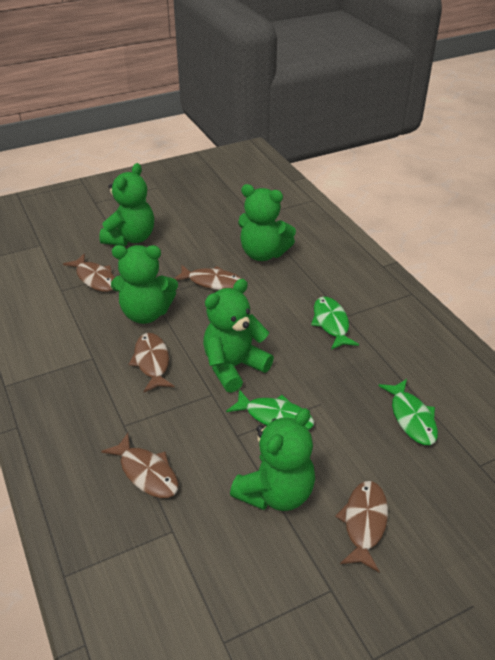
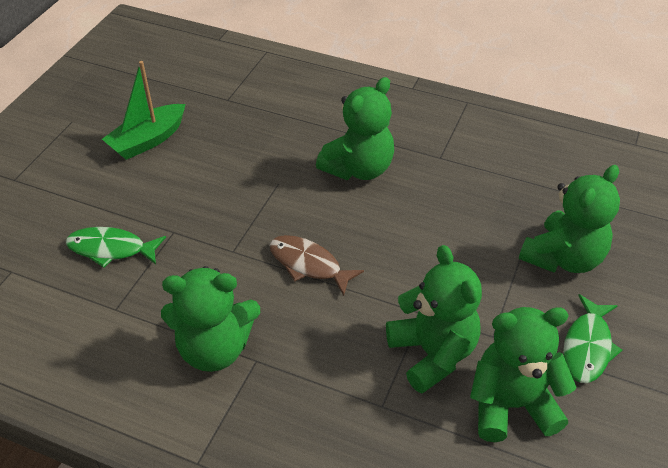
brown fish: 5 -> 1
green boat: 0 -> 1
green fish: 3 -> 2

